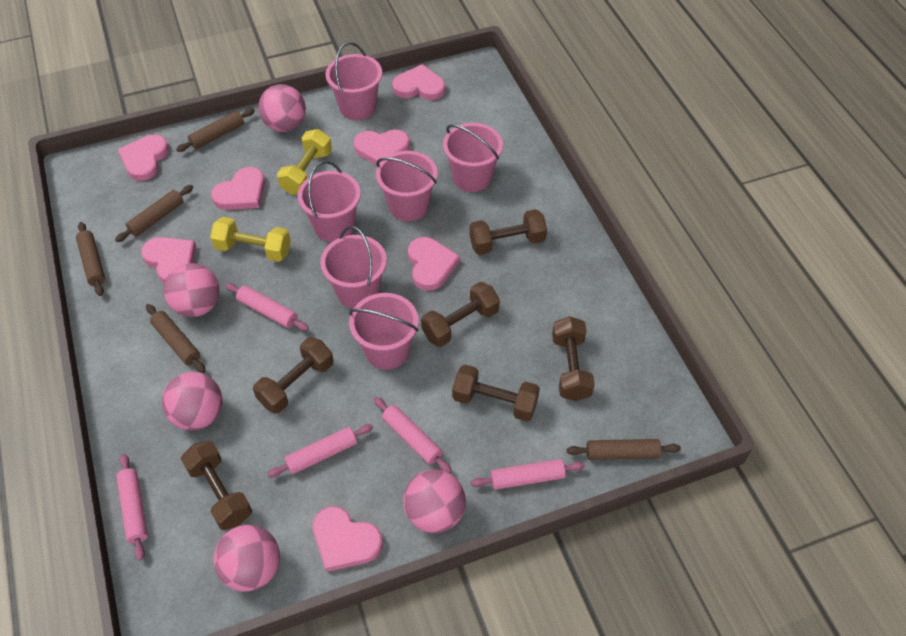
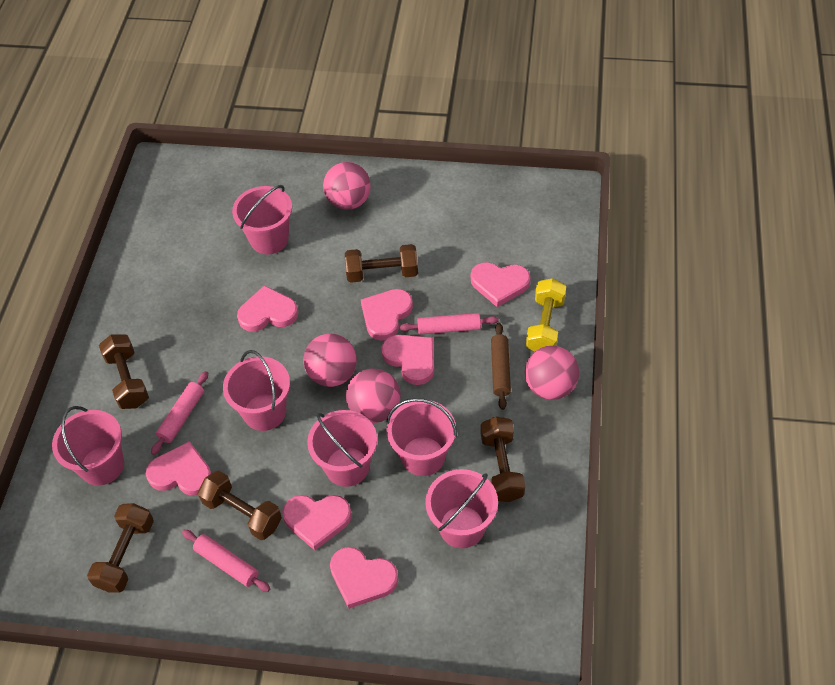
brown dumbbell: 6 -> 5
brown rolling pin: 5 -> 1
pink ball: 5 -> 4
pink rolling pin: 5 -> 3
yellow dumbbell: 2 -> 1

